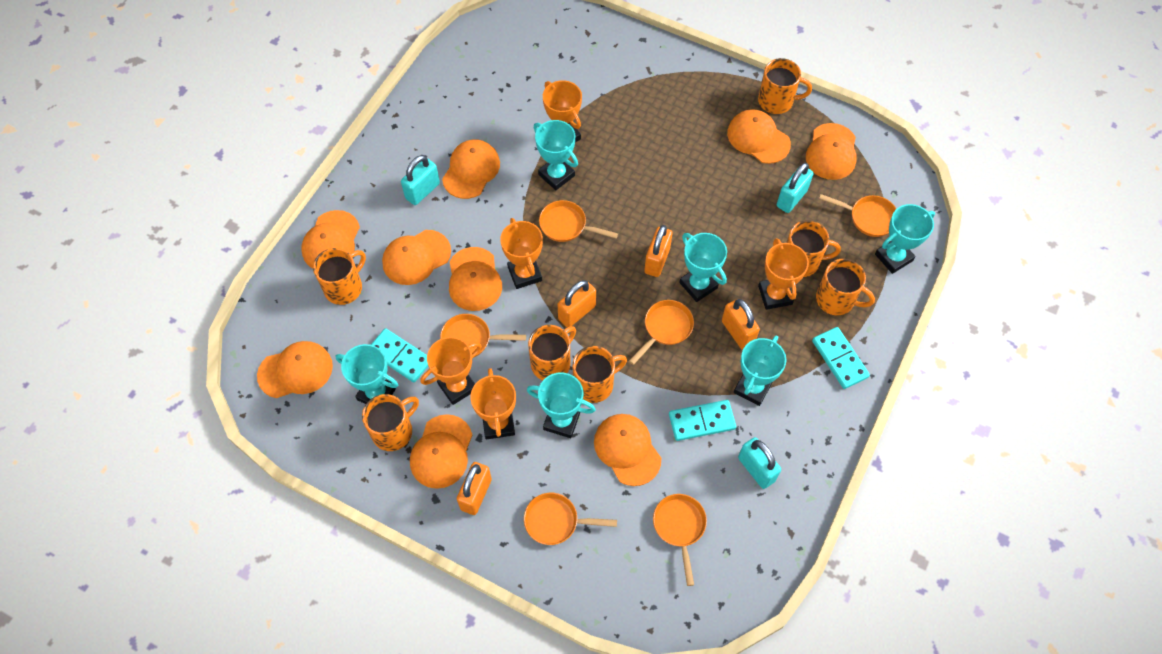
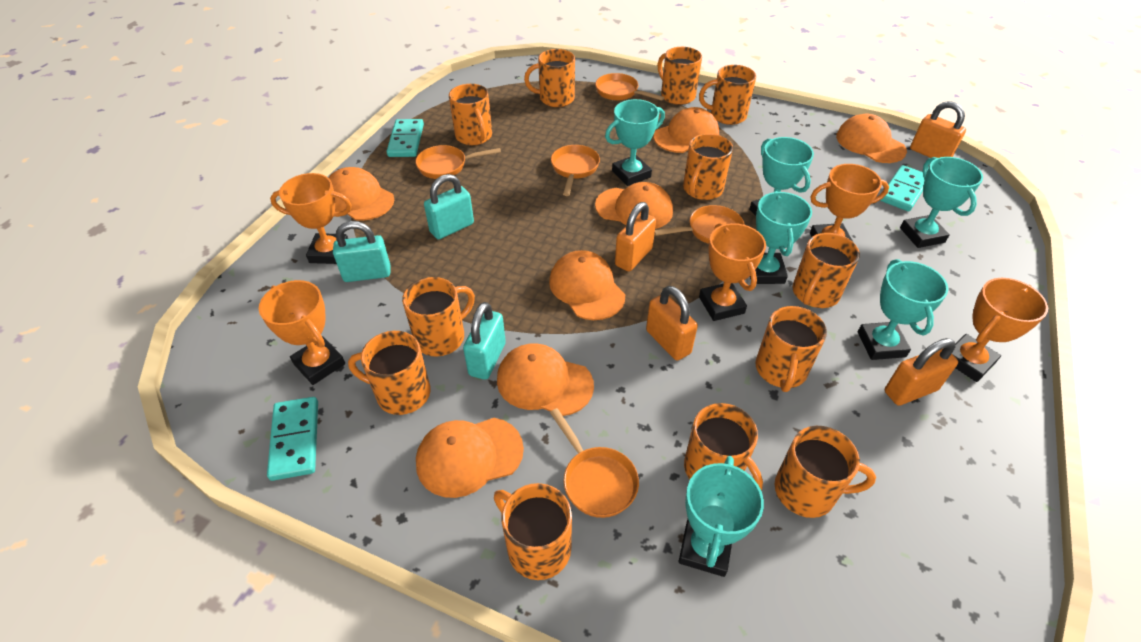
orange cap: 9 -> 7
orange mug: 7 -> 12
orange pan: 6 -> 5

